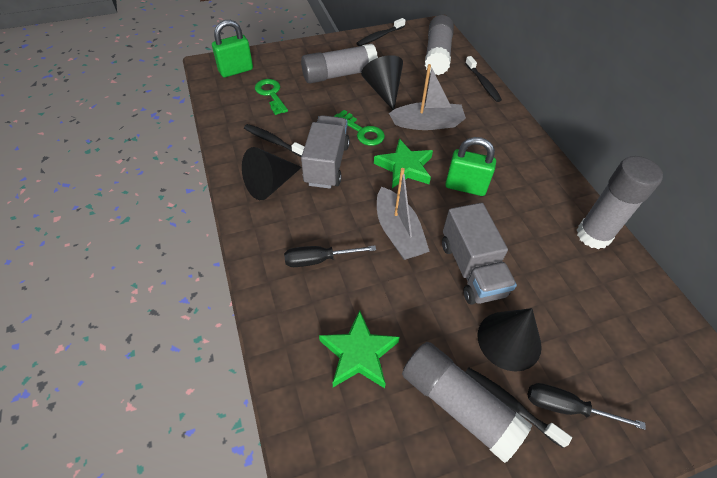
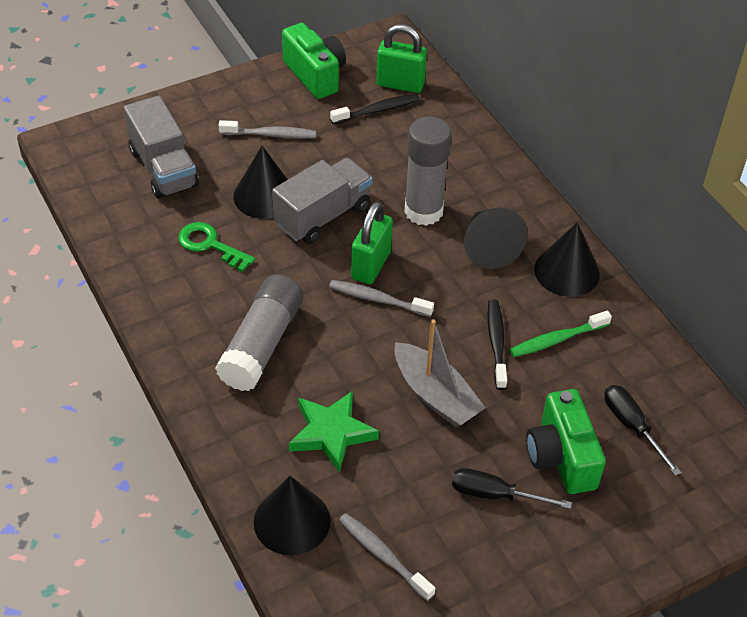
black cone: 3 -> 4
black toothbrush: 4 -> 2
green camera: 0 -> 2
green key: 2 -> 1
green star: 2 -> 1
green toothbrush: 0 -> 1
grey boat: 2 -> 1
grey glue stick: 4 -> 2
grey toothbrush: 0 -> 3

